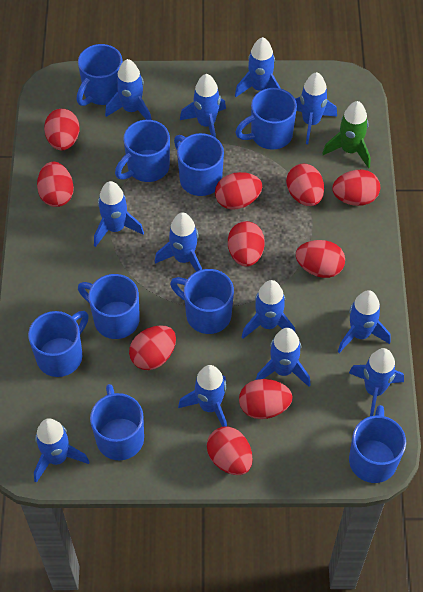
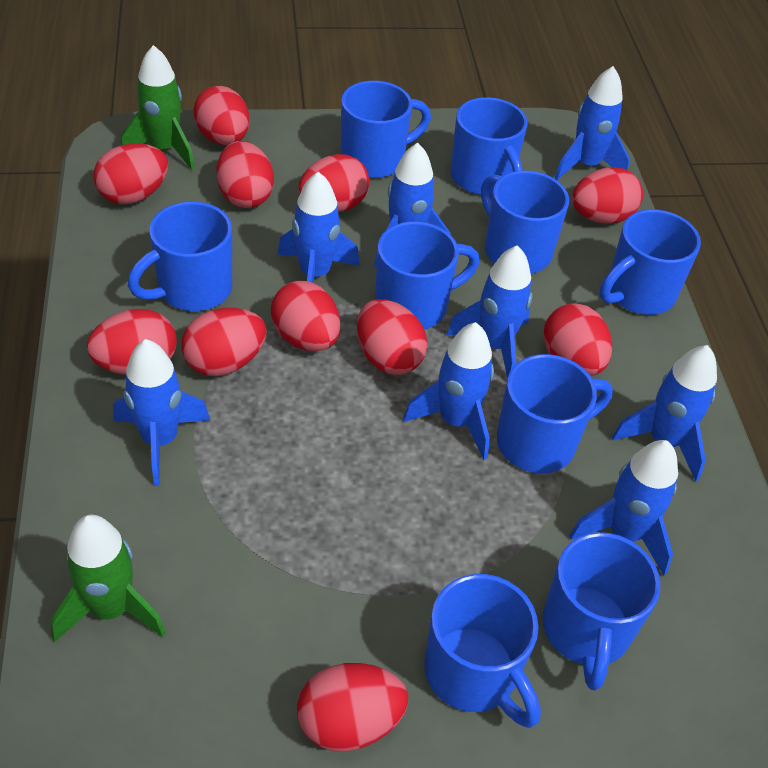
blue rocket: 12 -> 8
green rocket: 1 -> 2
red egg: 10 -> 11

